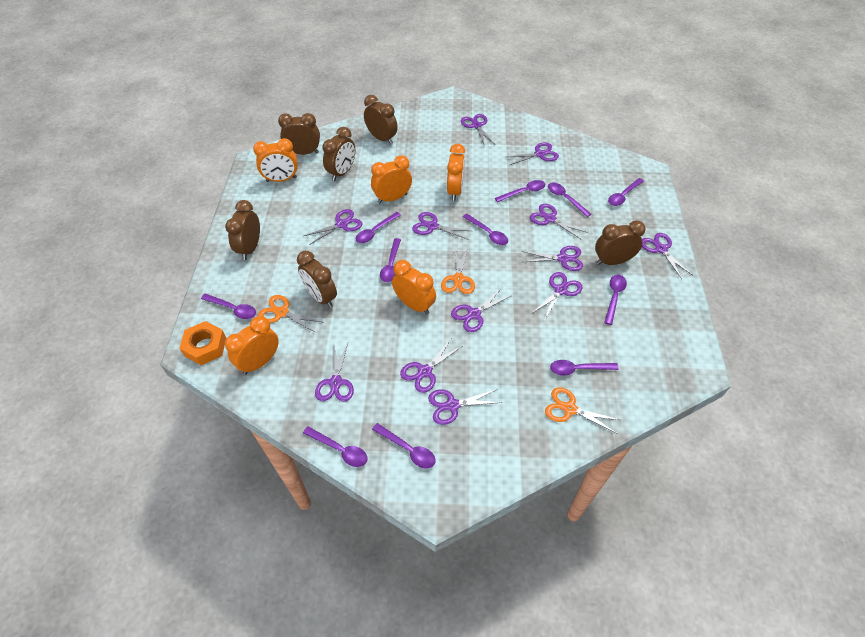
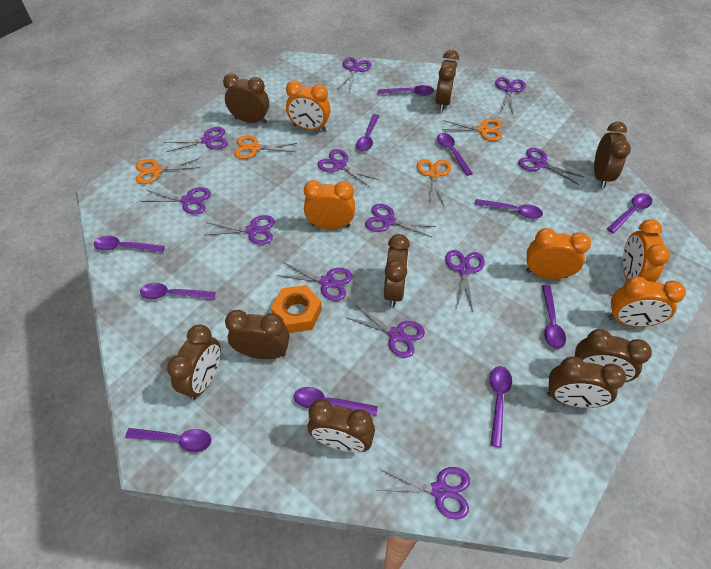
brown clock: 6 -> 9
orange scissors: 3 -> 4

